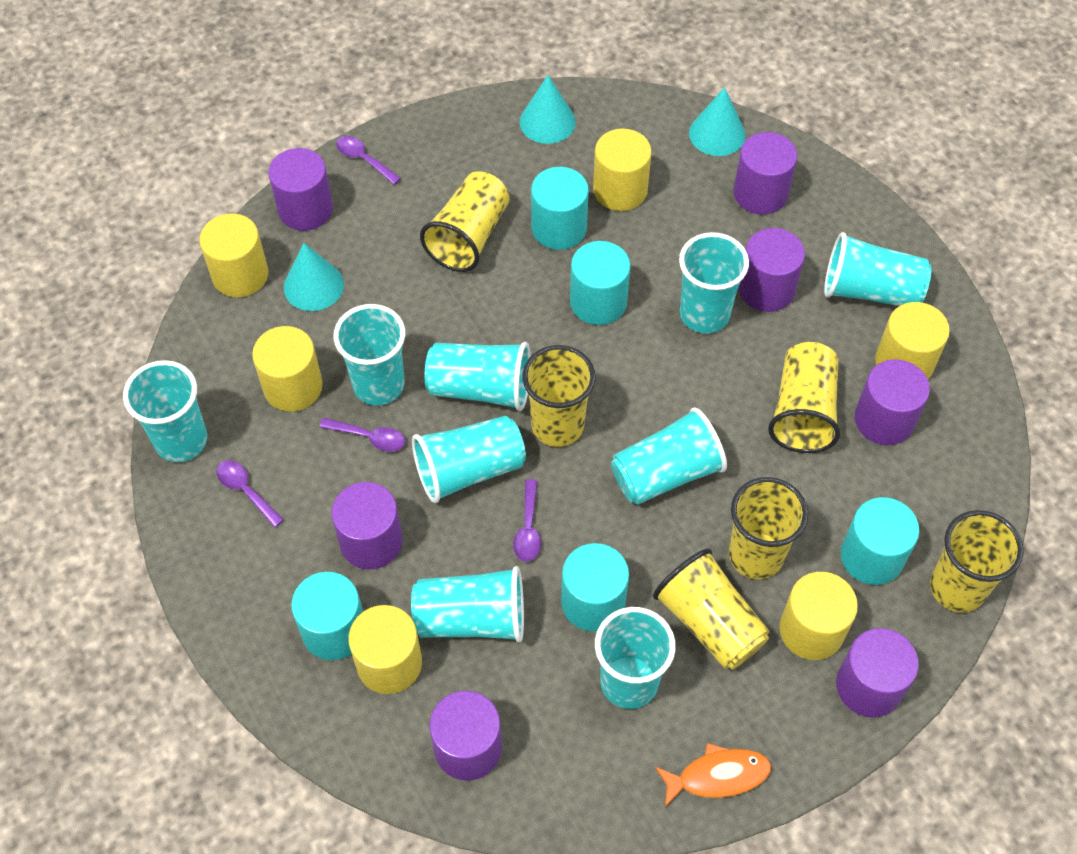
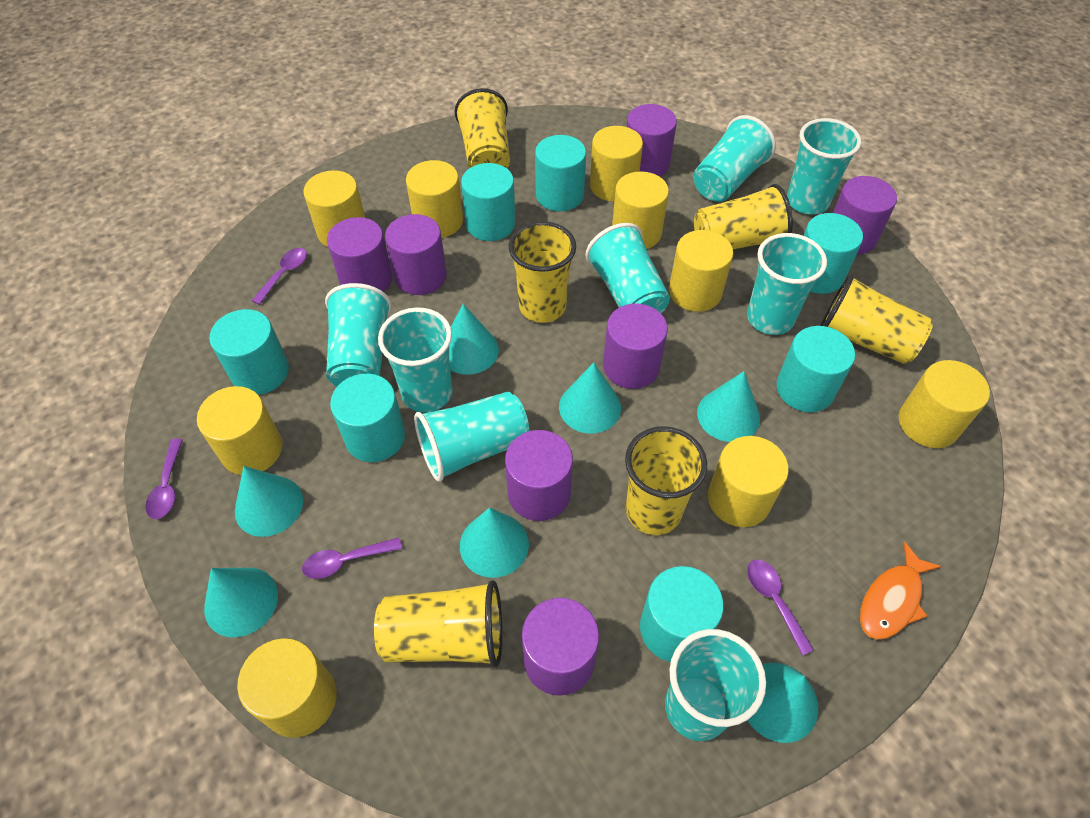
turquoise cone: 3 -> 7
turquoise cup: 9 -> 8
turquoise cylinder: 5 -> 7
yellow cylinder: 6 -> 9

